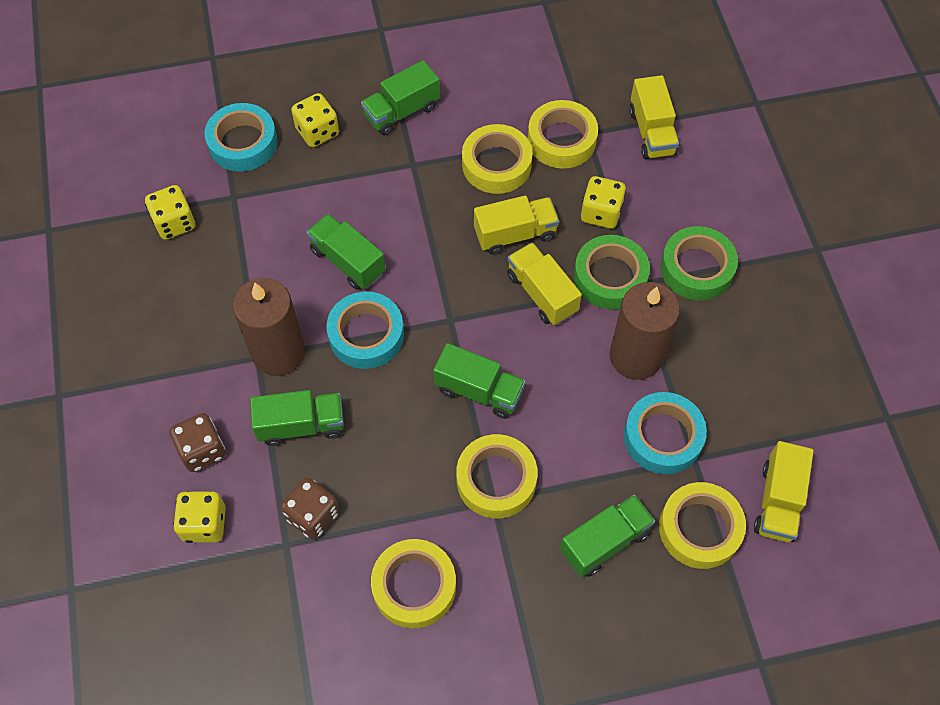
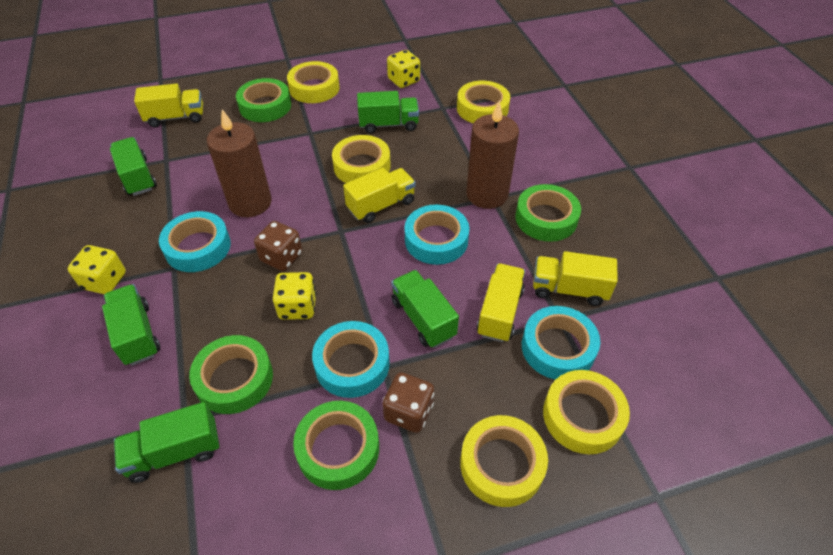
green tape: 2 -> 4
turquoise tape: 3 -> 4
yellow dice: 4 -> 3

